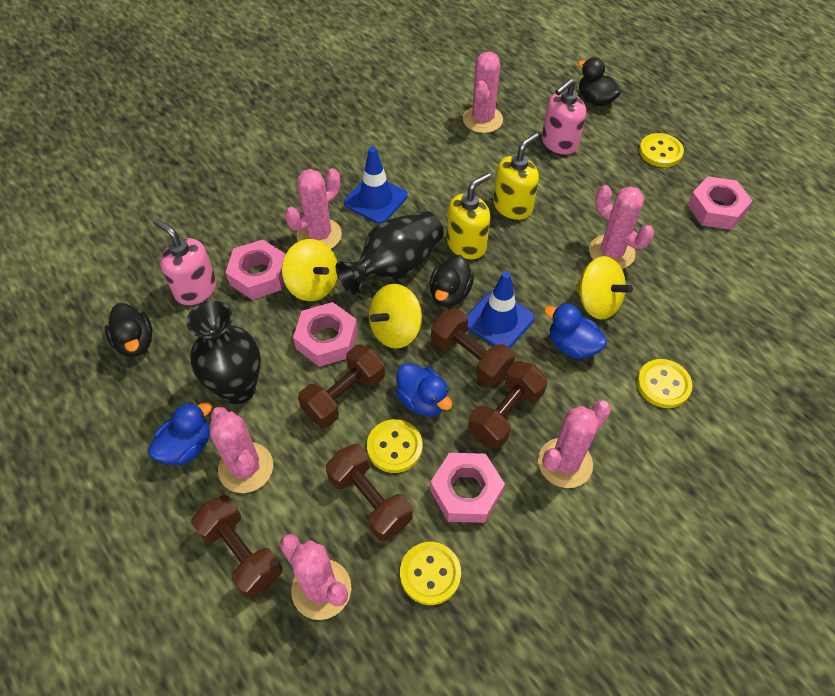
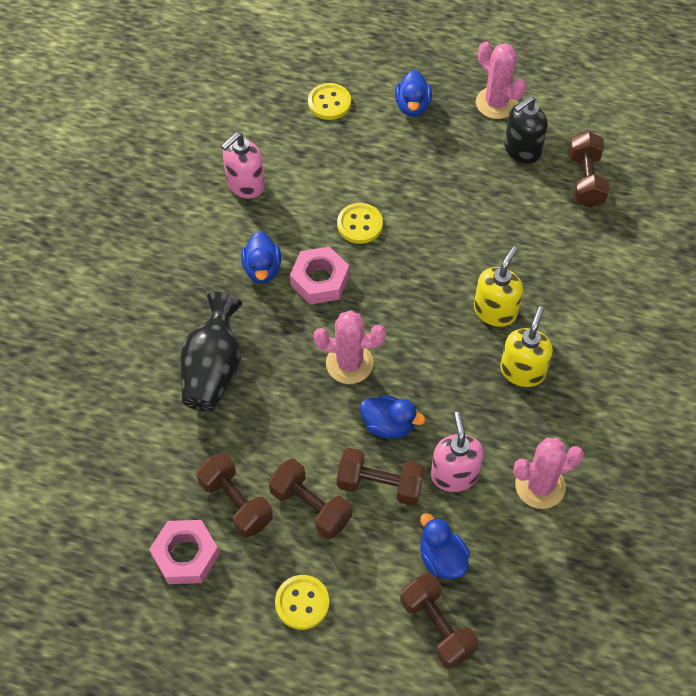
black duck: 3 -> 0
black soap dispenser: 0 -> 1
black vase: 2 -> 1
blue duck: 3 -> 4
blue traffic cone: 2 -> 0
pink cactus: 6 -> 3
pink nut: 4 -> 2
yellow button: 4 -> 3
yellow spinning top: 3 -> 0

